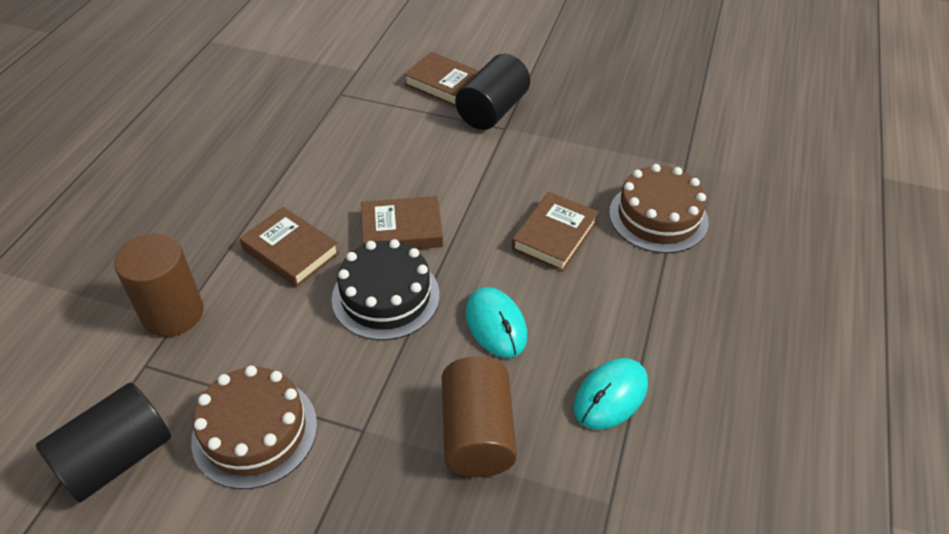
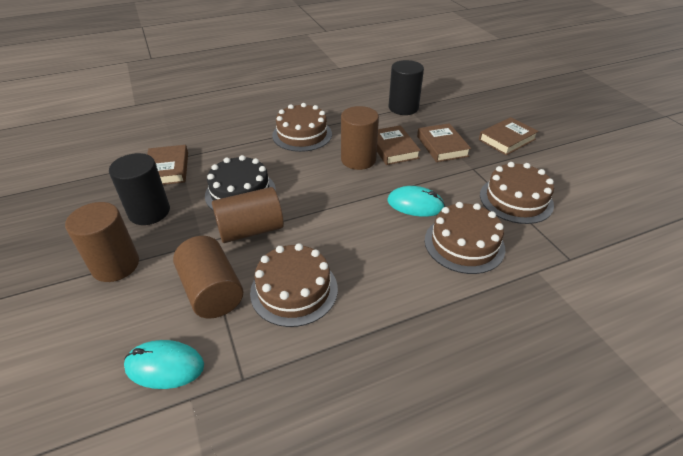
brown cake: 2 -> 4
brown cylinder: 2 -> 4

